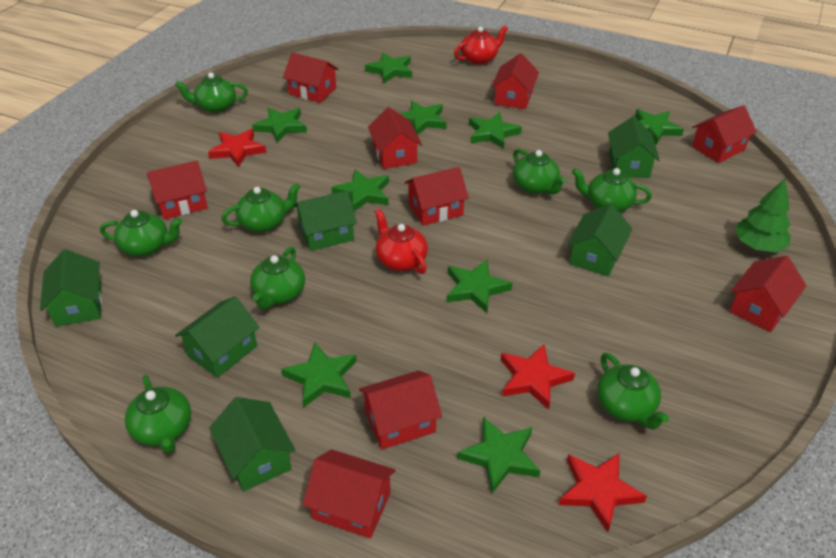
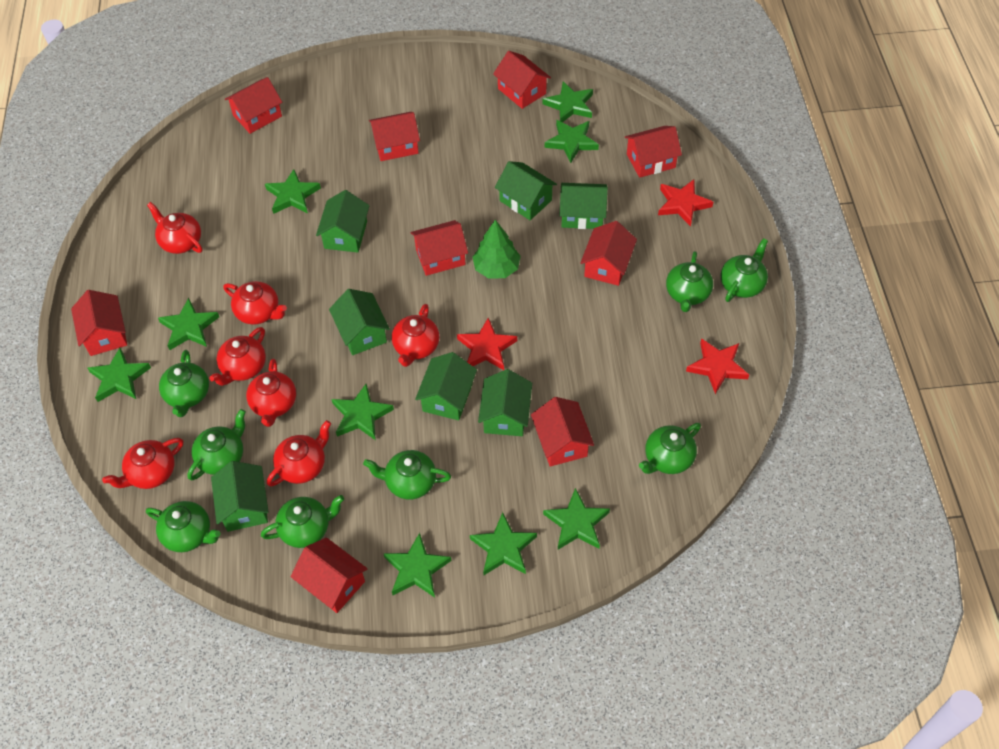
green house: 6 -> 7
red teapot: 2 -> 7

